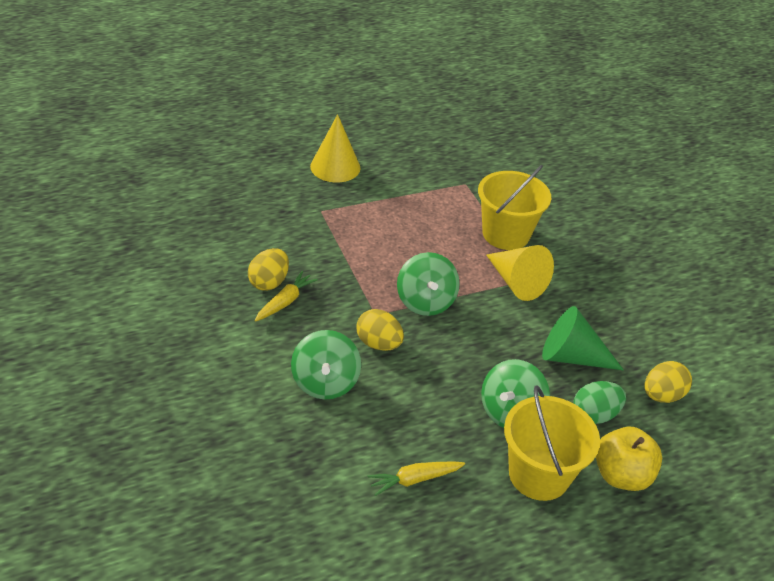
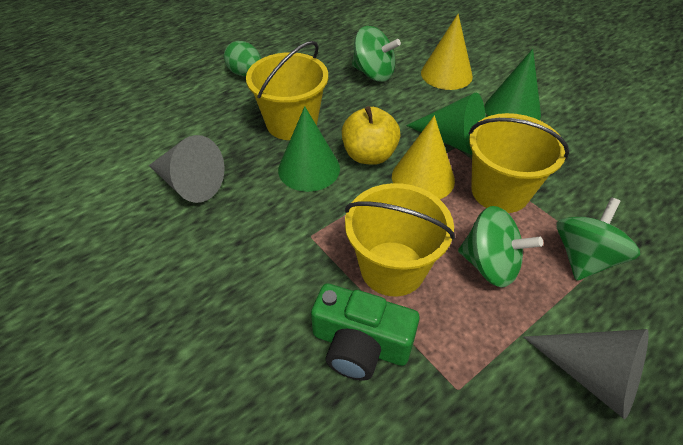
green camera: 0 -> 1
green cone: 1 -> 3
grey cone: 0 -> 2
yellow bucket: 2 -> 3
yellow carrot: 2 -> 0
yellow egg: 3 -> 0

